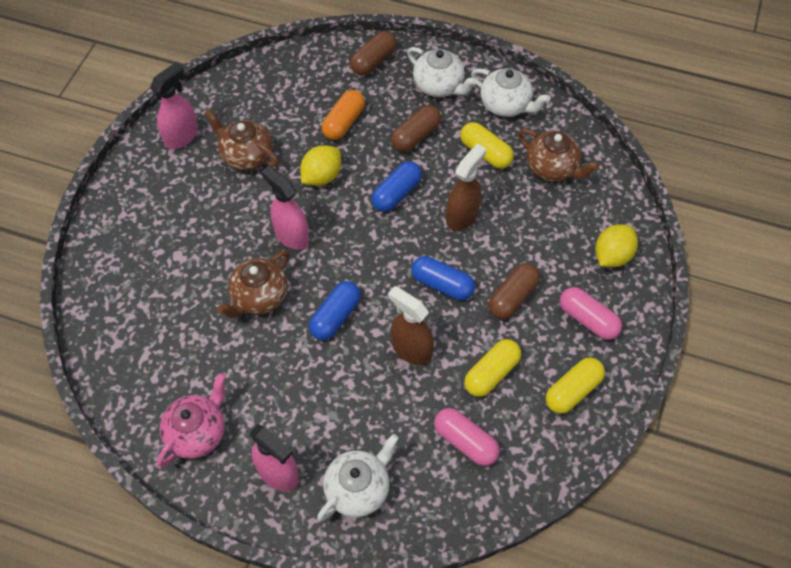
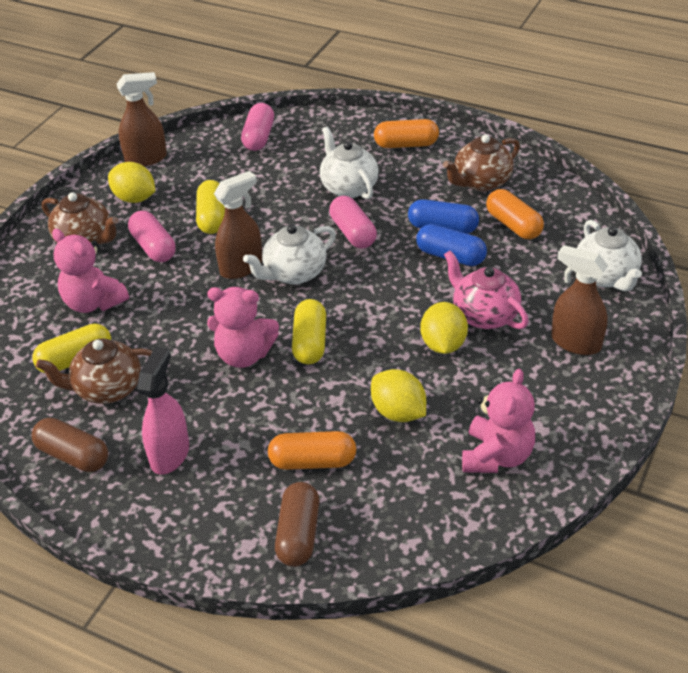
blue capsule: 3 -> 2
brown capsule: 3 -> 2
brown spray bottle: 2 -> 3
orange capsule: 1 -> 3
pink capsule: 2 -> 3
pink spray bottle: 3 -> 1
pink teddy bear: 0 -> 3
yellow lemon: 2 -> 3

